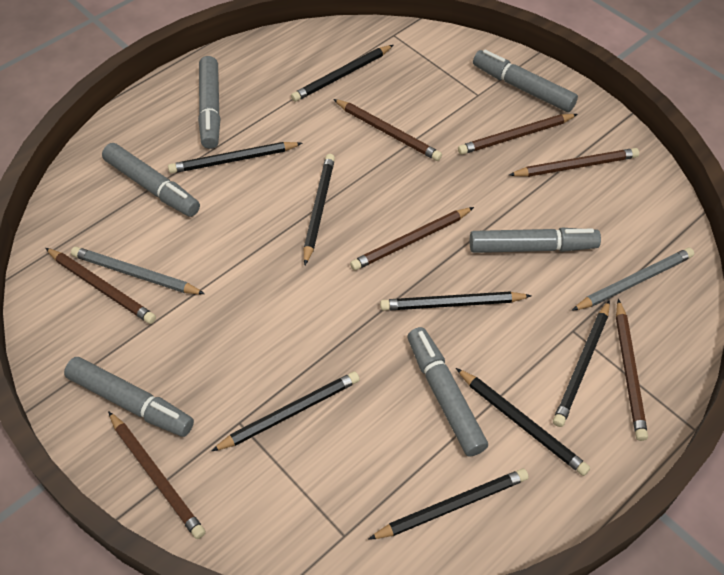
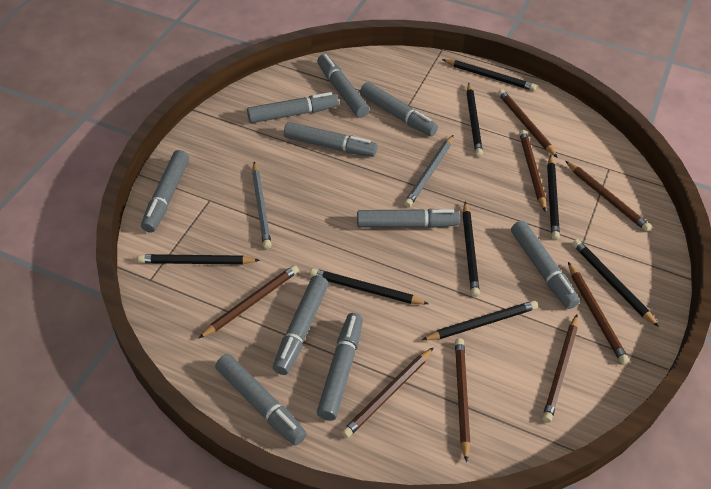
brown pencil: 7 -> 8
grey marker: 6 -> 10

